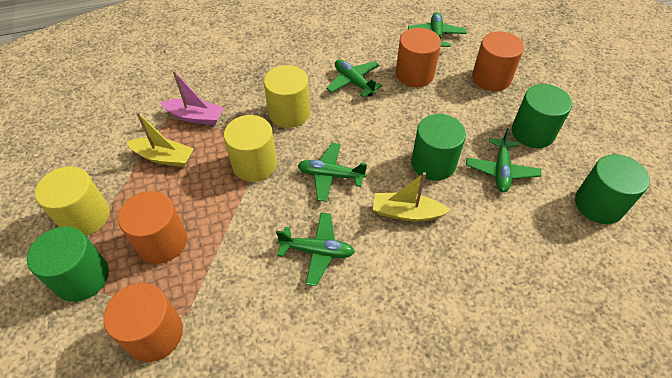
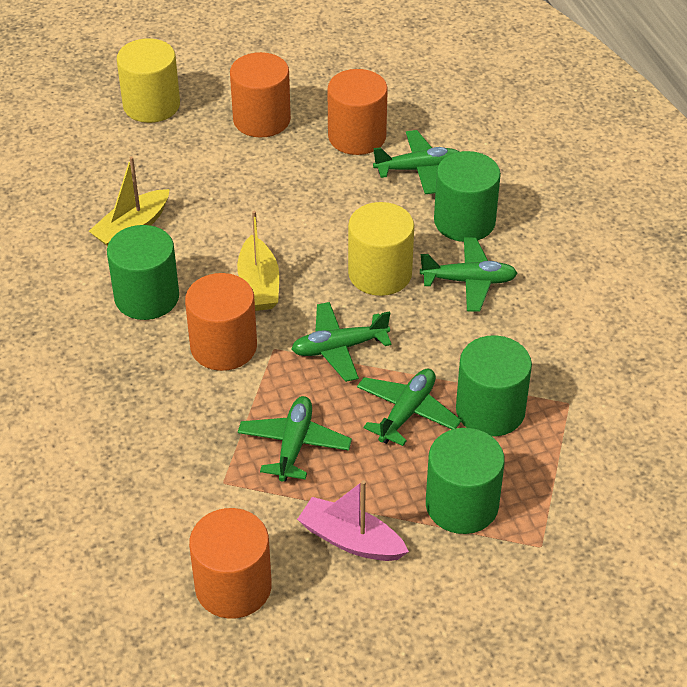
yellow cylinder: 3 -> 2

